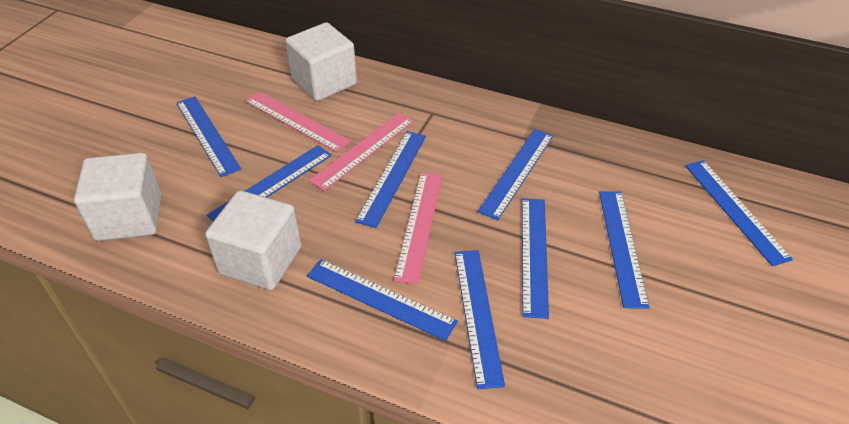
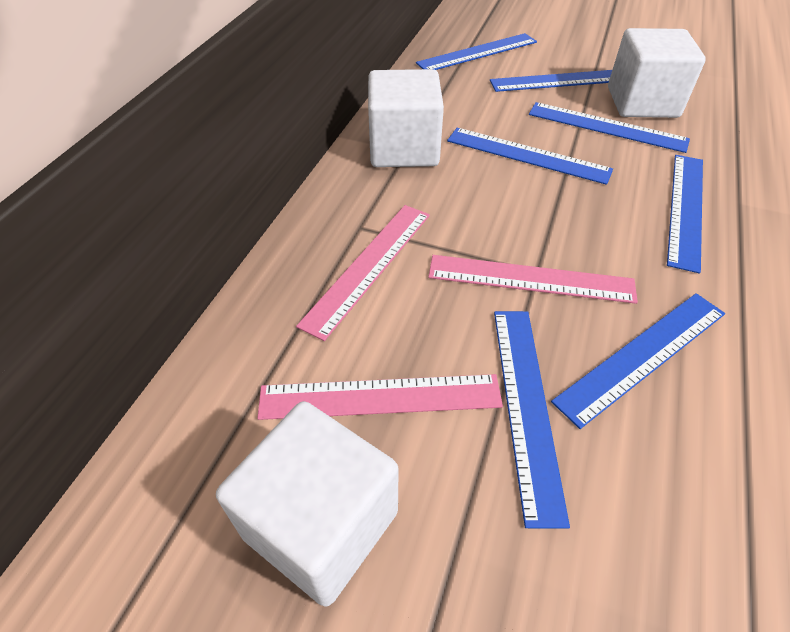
blue ruler: 9 -> 7

